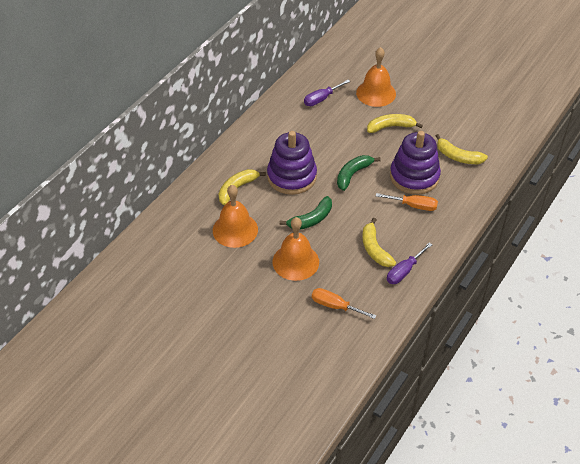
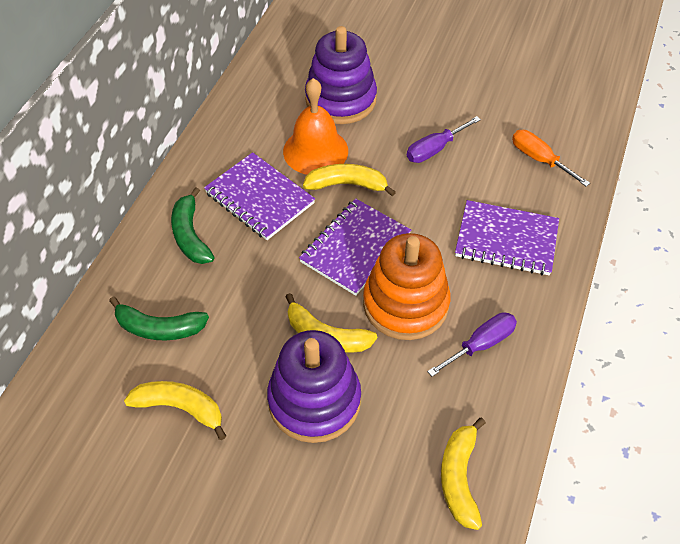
orange bell: 3 -> 1
orange screwdriver: 2 -> 1
orange stacking toy: 0 -> 1
purple notebook: 0 -> 3

